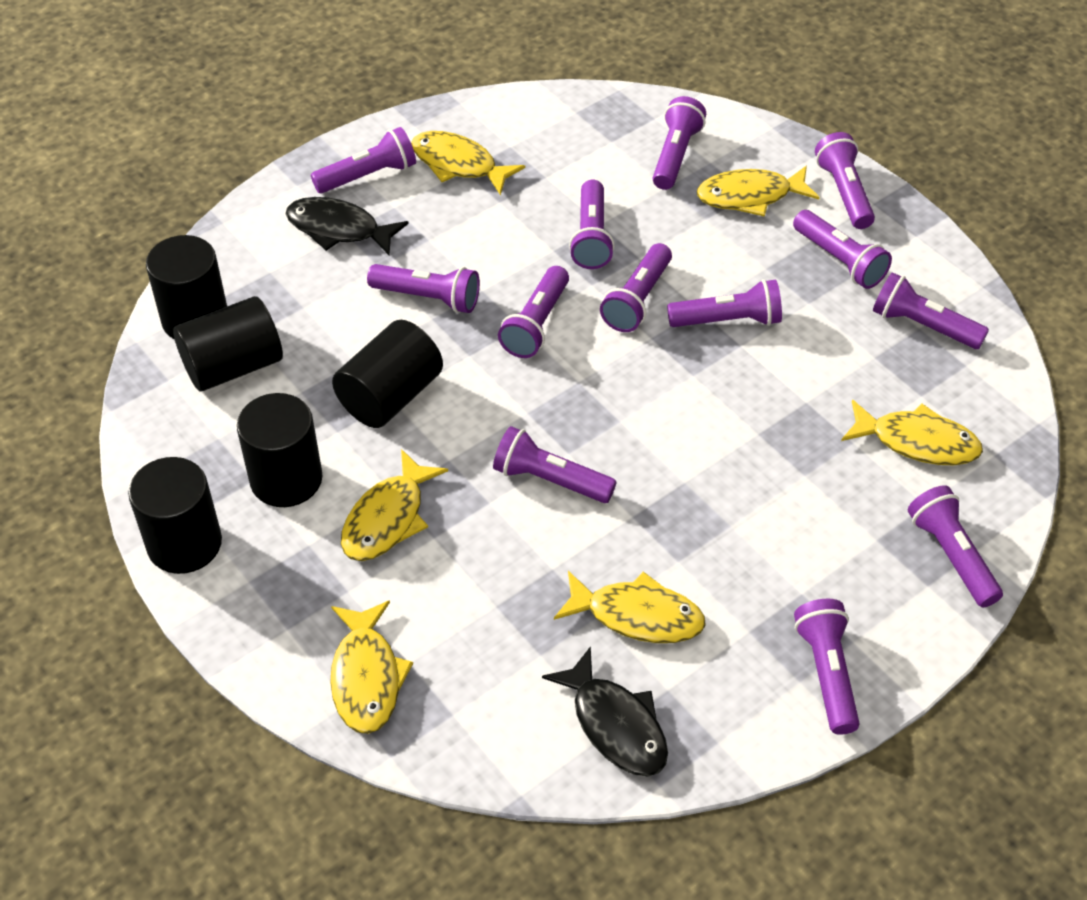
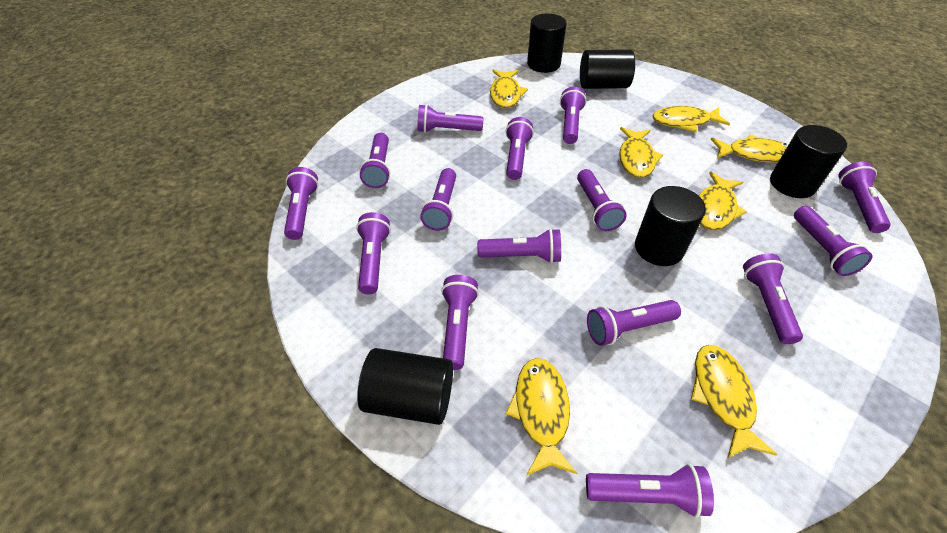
black fish: 2 -> 0
purple flashlight: 13 -> 15
yellow fish: 6 -> 7

